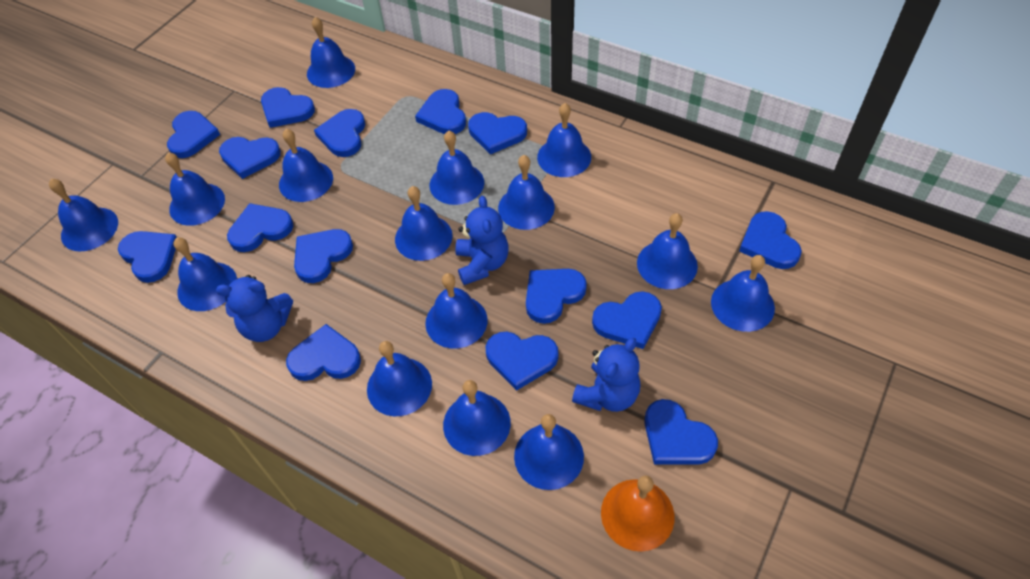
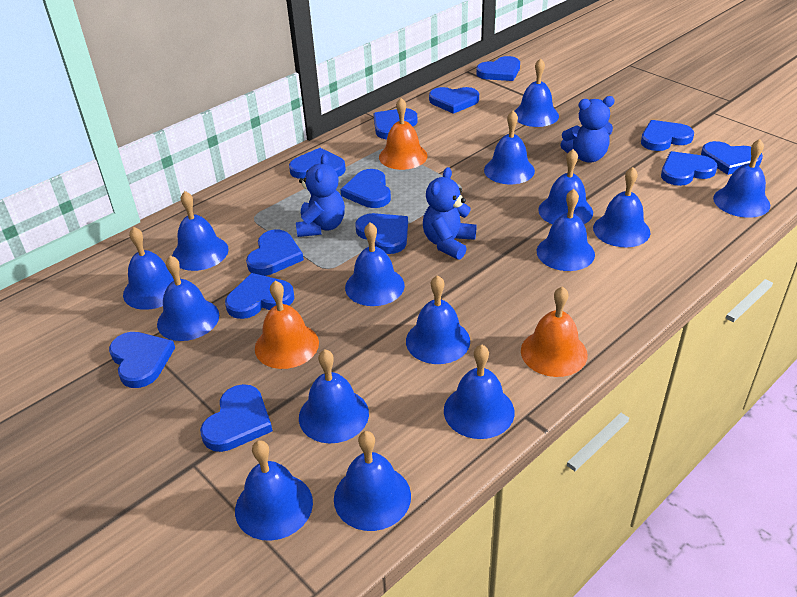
blue heart: 15 -> 13
orange bell: 1 -> 3

